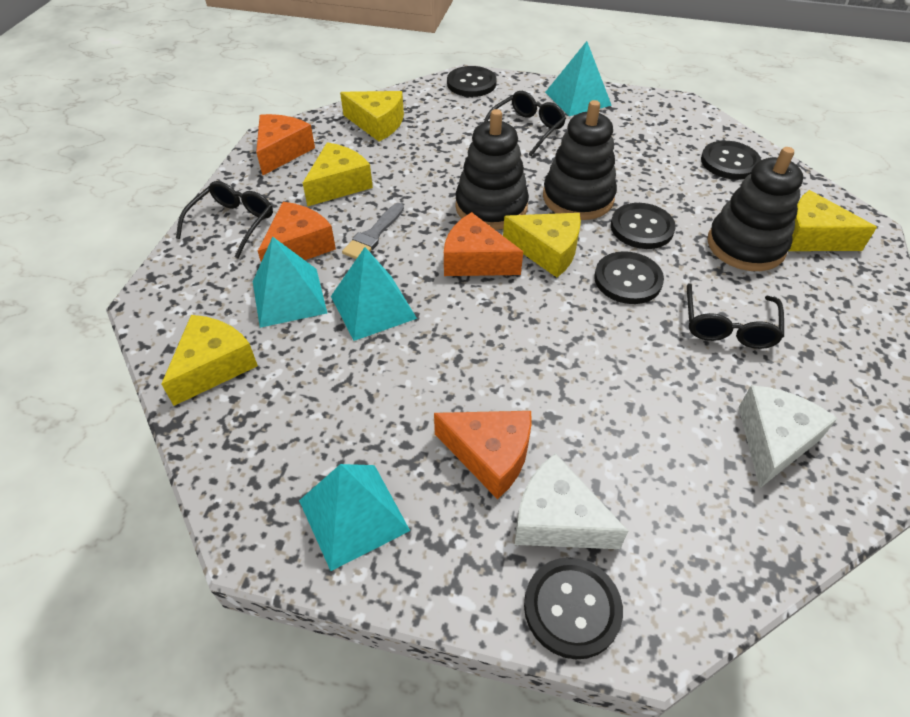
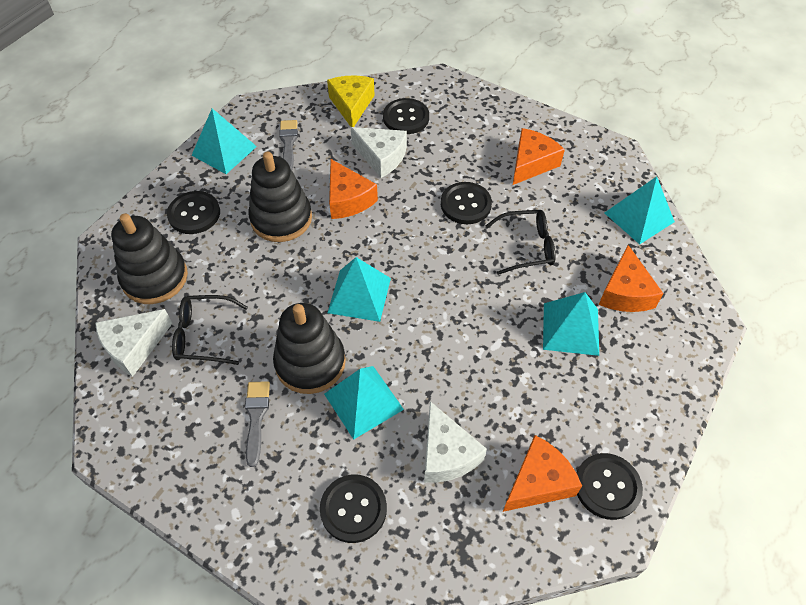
black glasses: 3 -> 2
grey brush: 1 -> 2
turquoise pyramid: 4 -> 5
white cheese: 2 -> 3
yellow cheese: 5 -> 1

